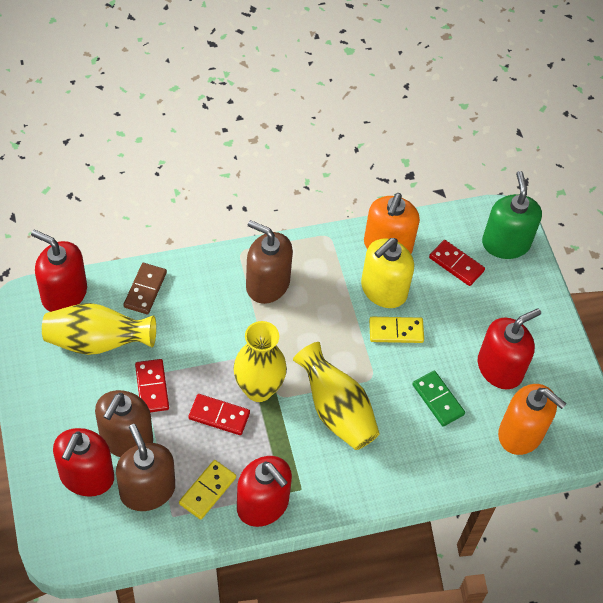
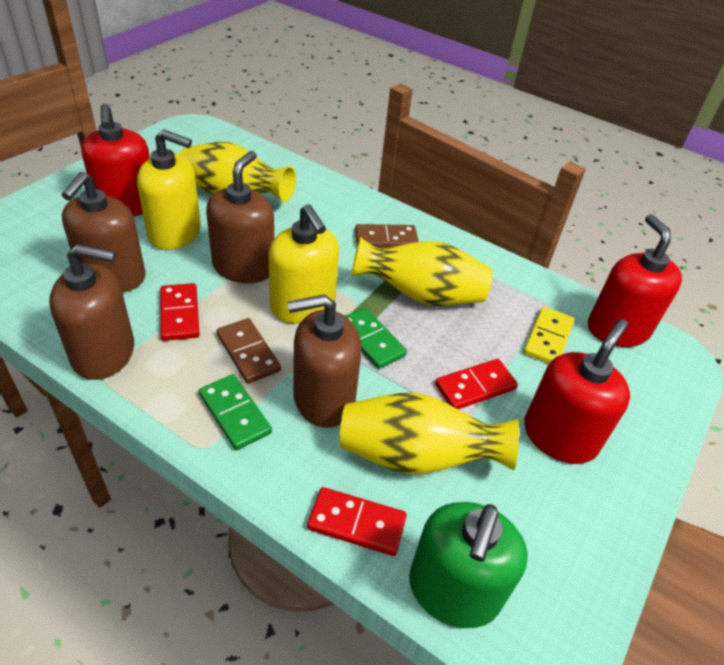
brown domino: 1 -> 2
brown soap dispenser: 3 -> 4
green domino: 1 -> 2
orange soap dispenser: 2 -> 0
red soap dispenser: 4 -> 3
yellow domino: 2 -> 1
yellow soap dispenser: 1 -> 2

